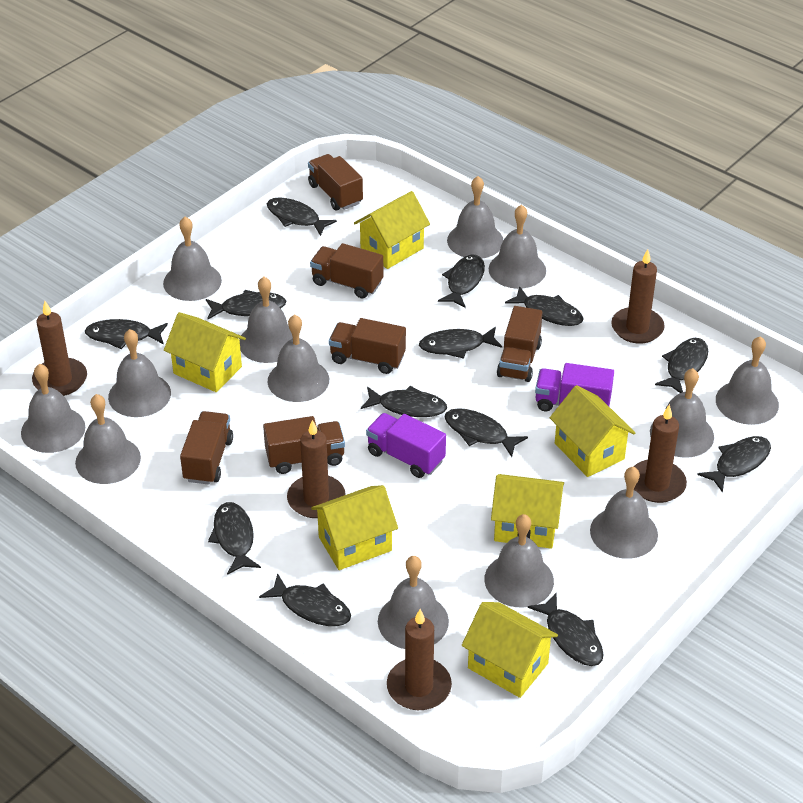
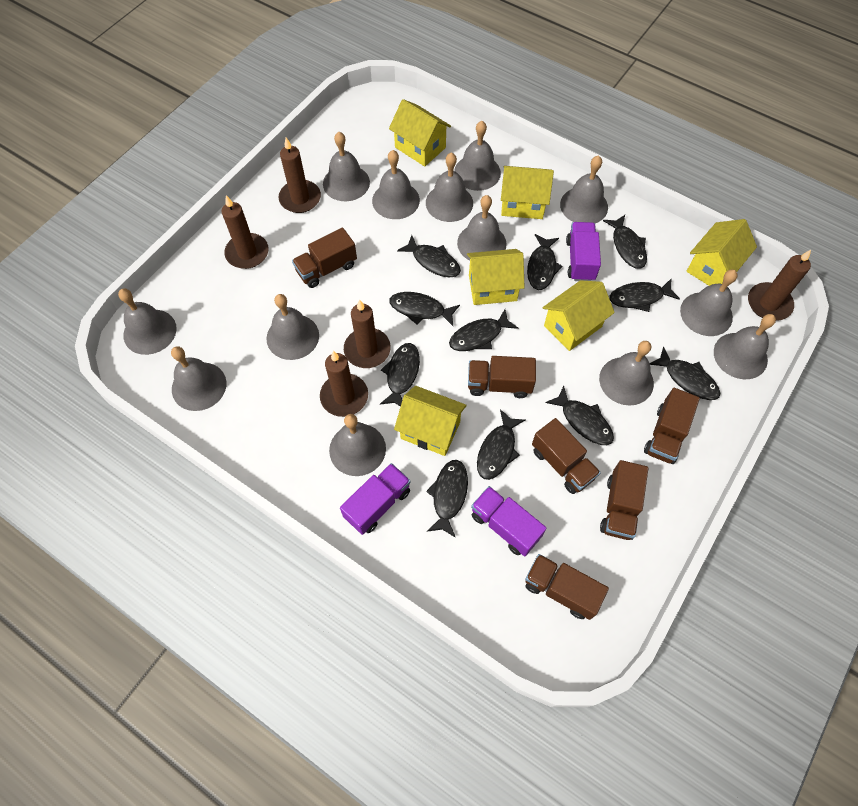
black fish: 13 -> 11
purple truck: 2 -> 3

